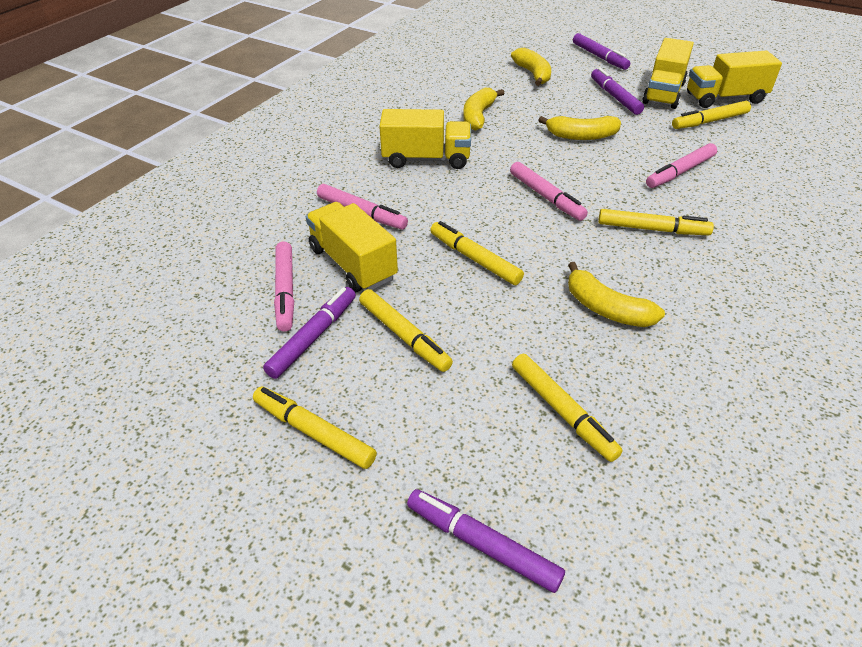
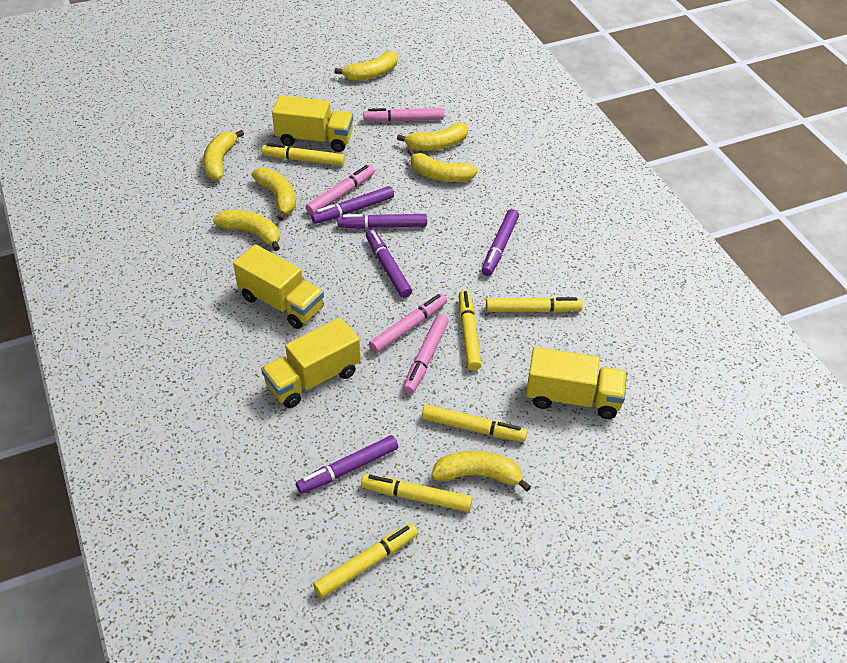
purple marker: 4 -> 5
yellow banana: 4 -> 7

